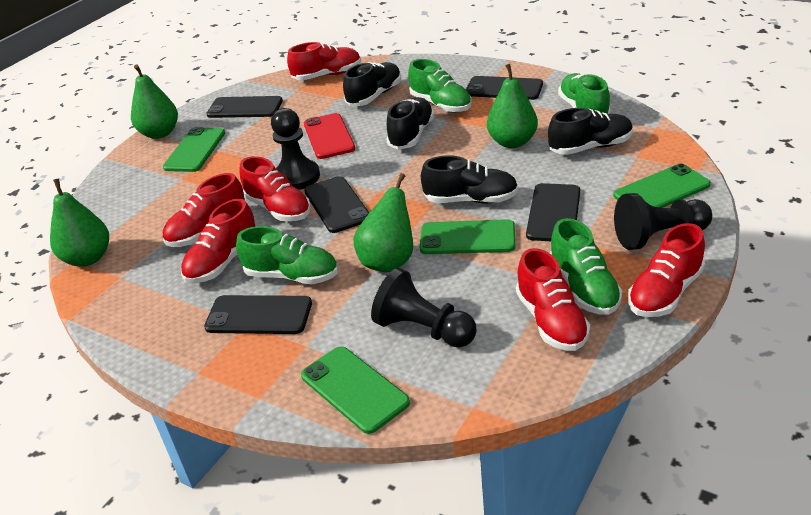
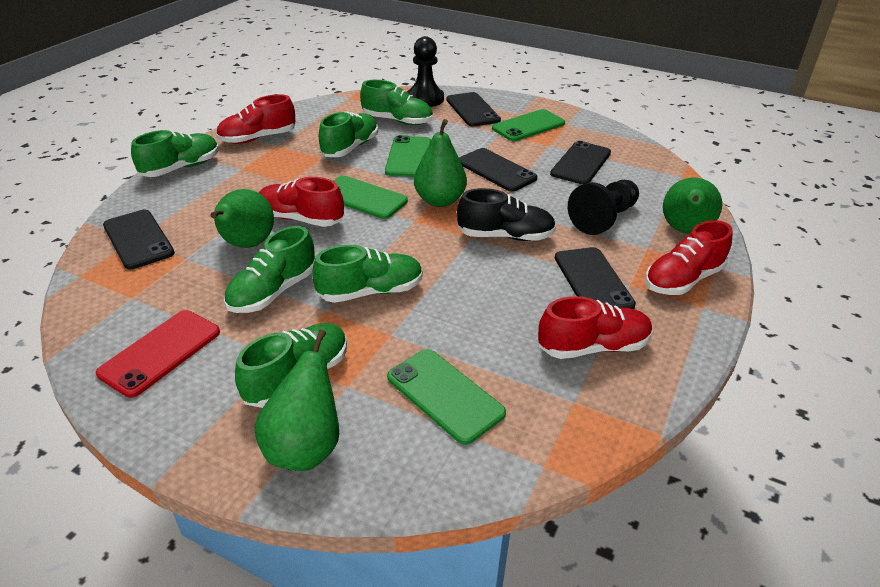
black pawn: 3 -> 2
black shoe: 4 -> 1
green shoe: 4 -> 6
red shoe: 6 -> 4

